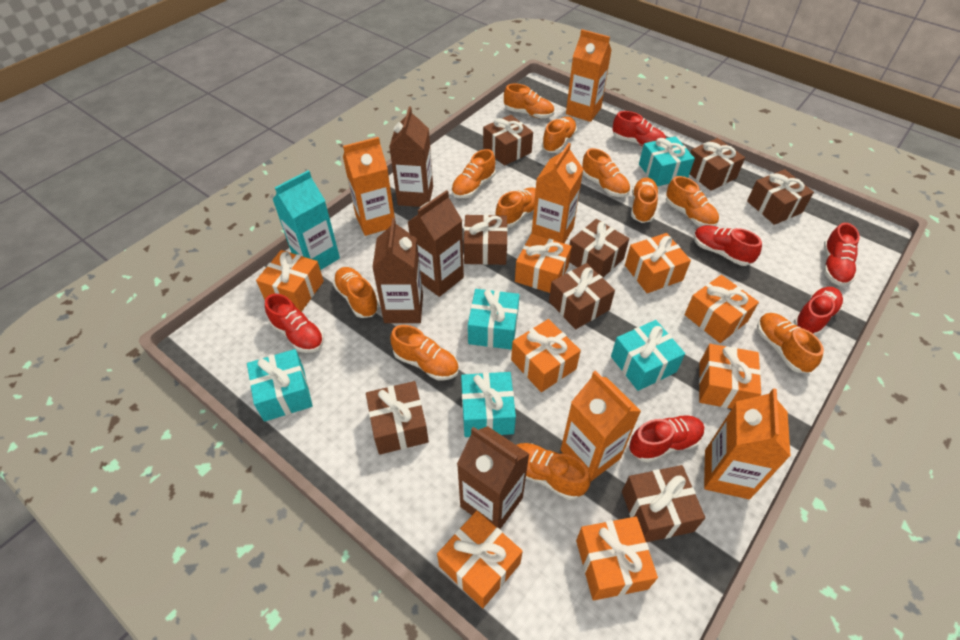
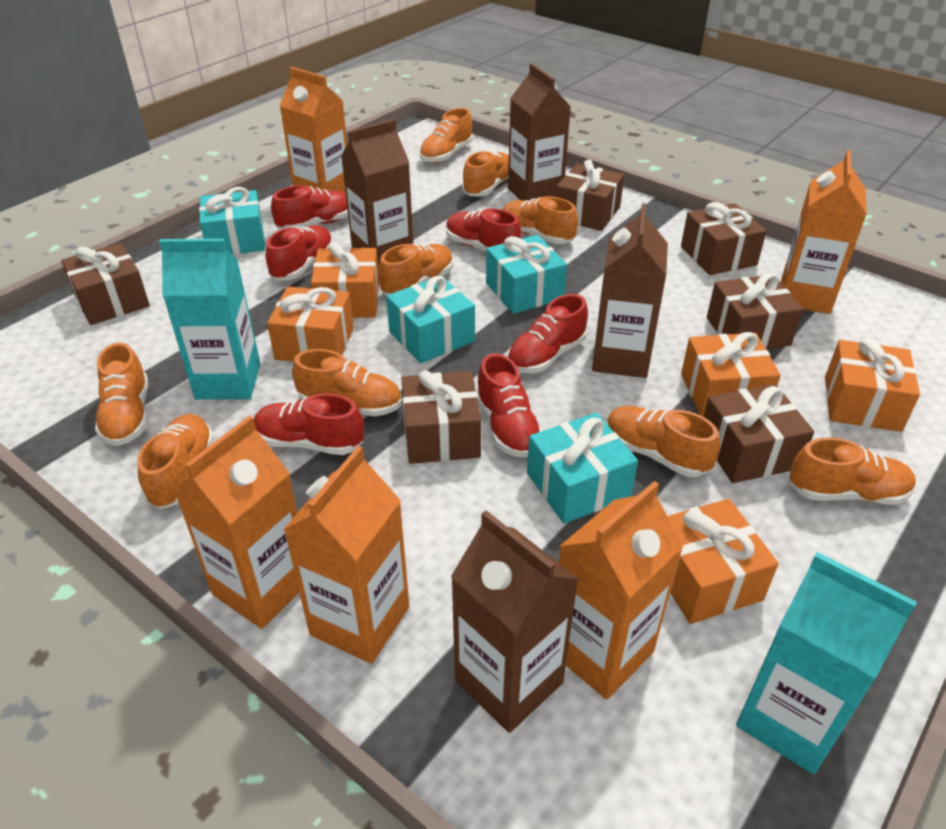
brown gift: 8 -> 6
orange gift: 8 -> 5
orange shoe: 11 -> 9
turquoise carton: 1 -> 2
turquoise gift: 5 -> 4

